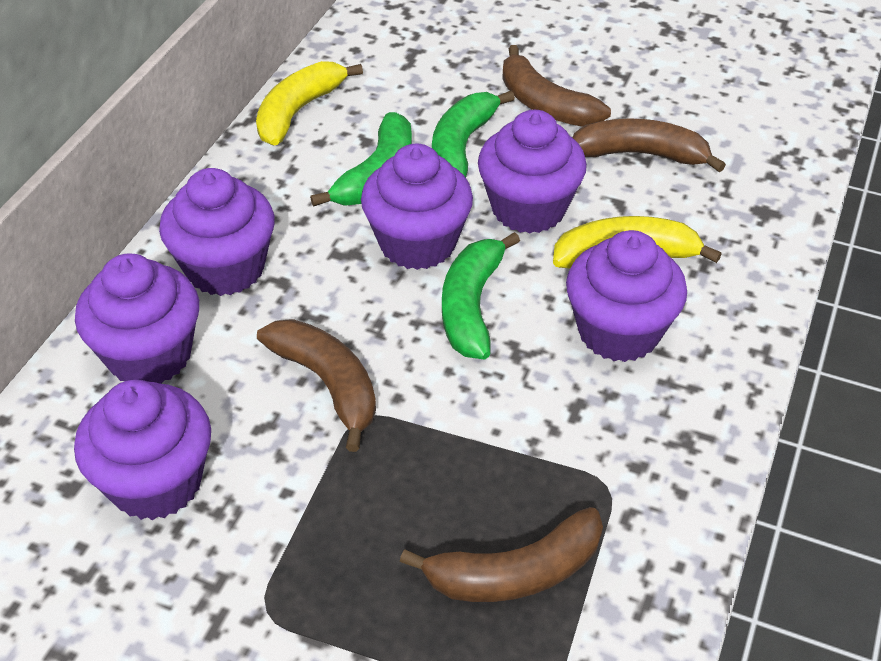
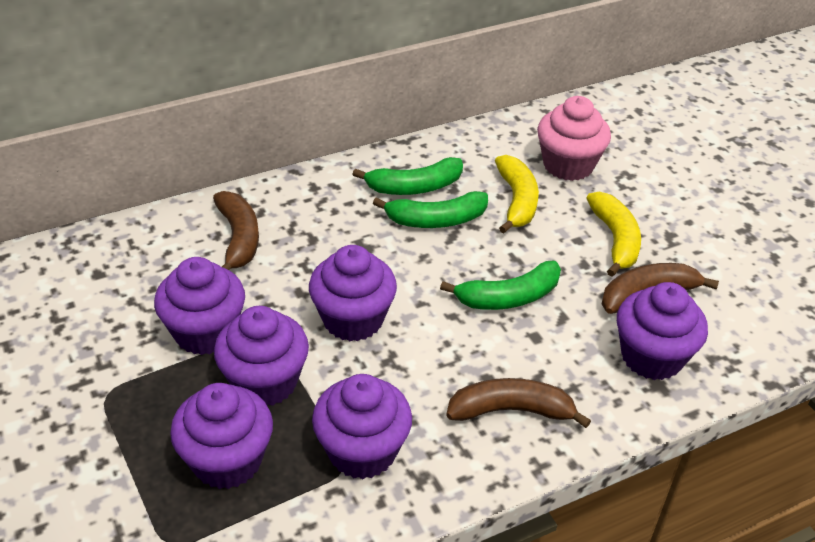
brown banana: 4 -> 3
pink cupcake: 0 -> 1

